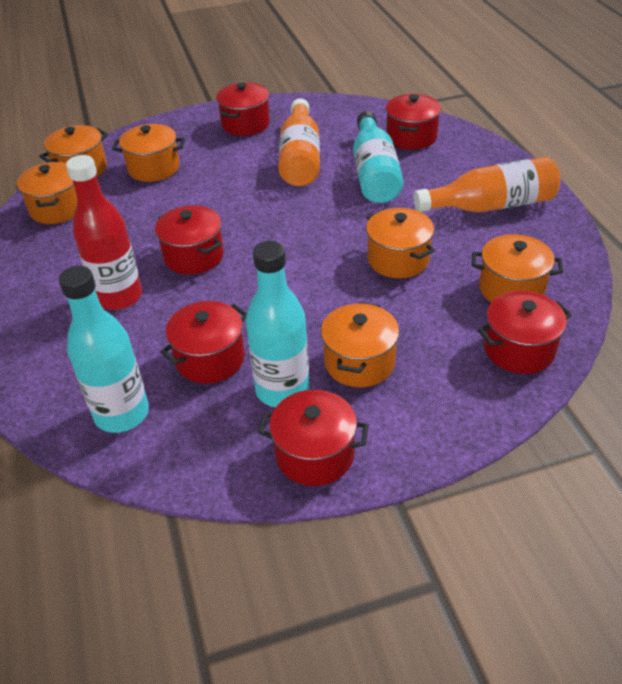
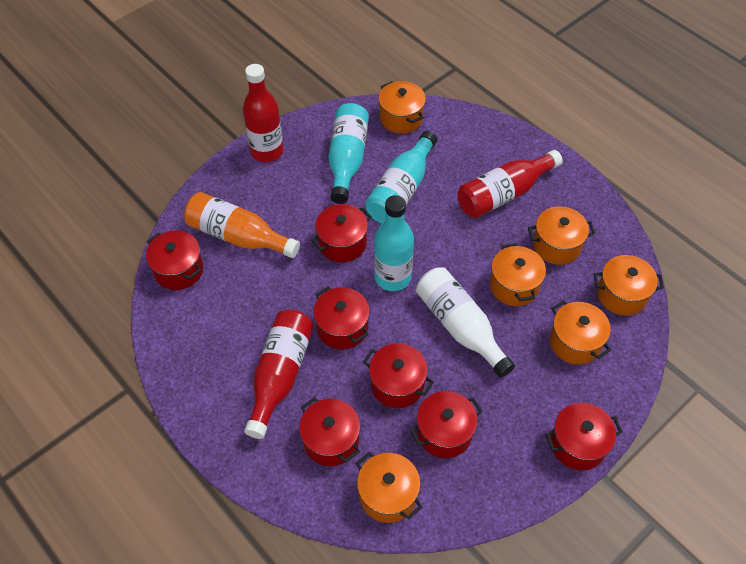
orange bottle: 2 -> 1
red bottle: 1 -> 3
red pot: 6 -> 7
white bottle: 0 -> 1

